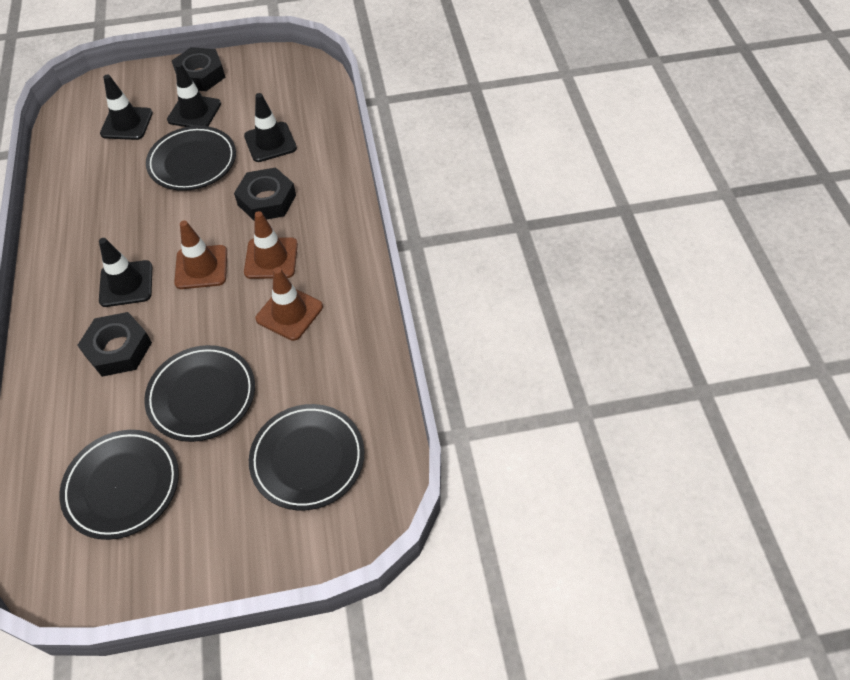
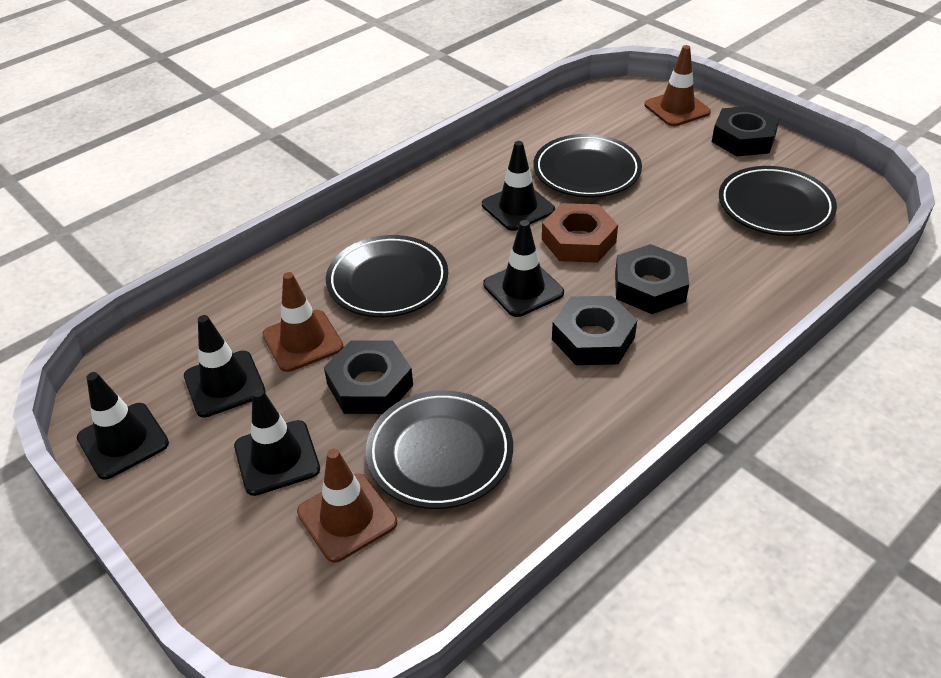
black nut: 3 -> 4
black traffic cone: 4 -> 5
brown nut: 0 -> 1

